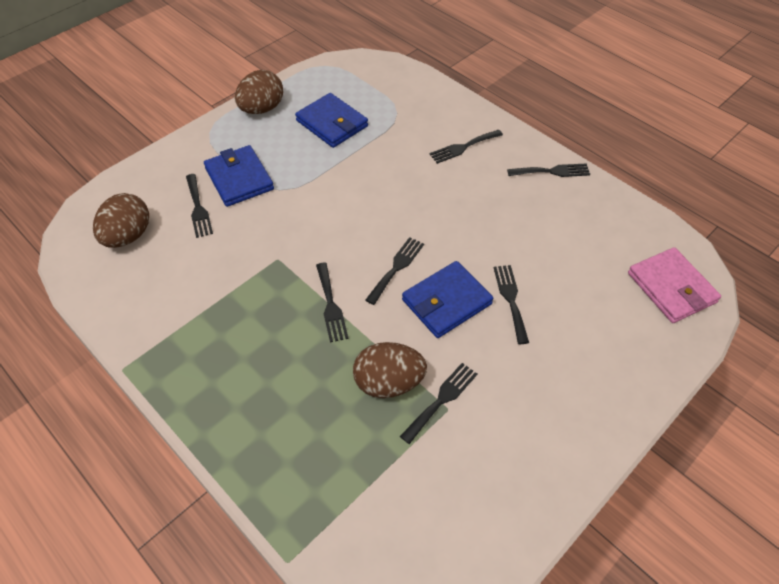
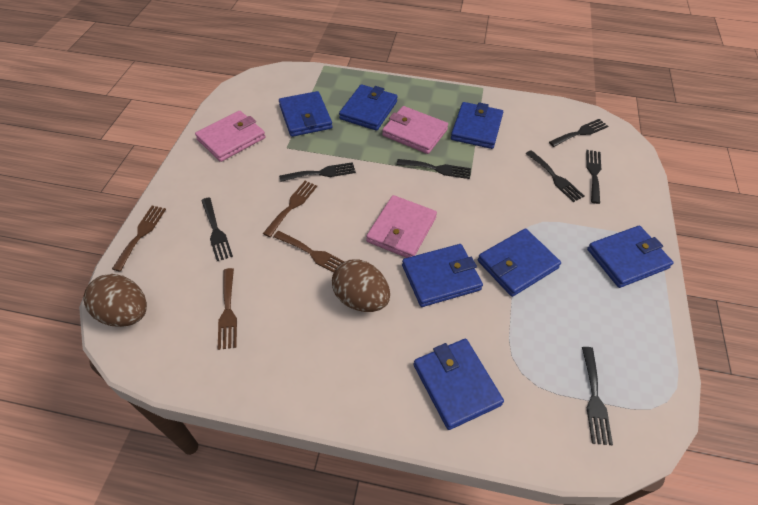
blue wallet: 3 -> 7
brown egg: 3 -> 2
brown fork: 0 -> 4
pink wallet: 1 -> 3

